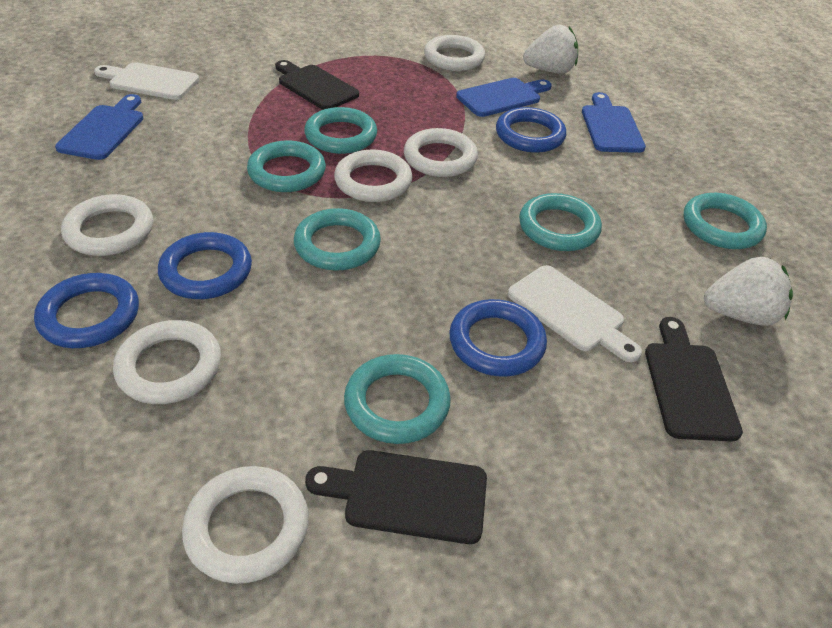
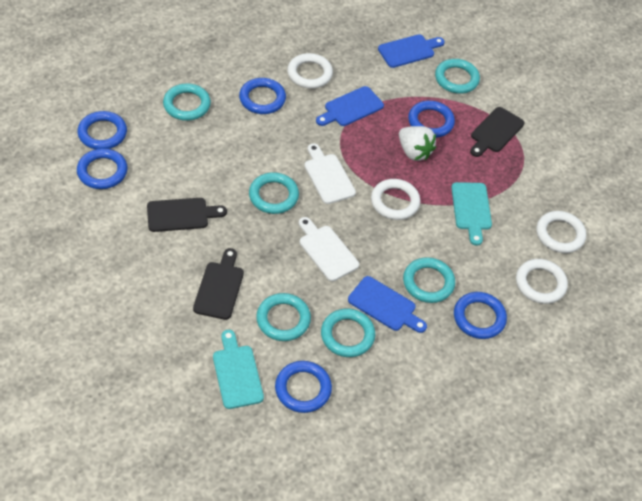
blue ring: 4 -> 6
turquoise cutting board: 0 -> 2
white ring: 6 -> 4
white strawberry: 2 -> 1

